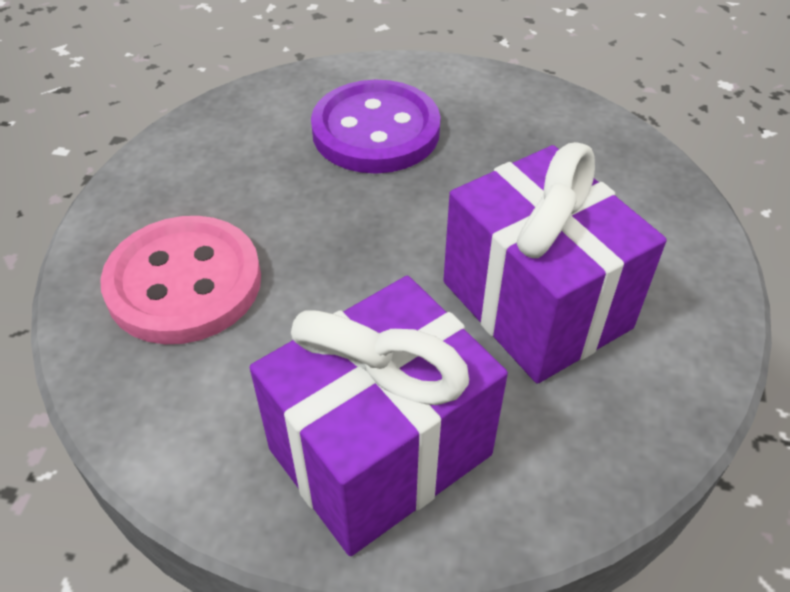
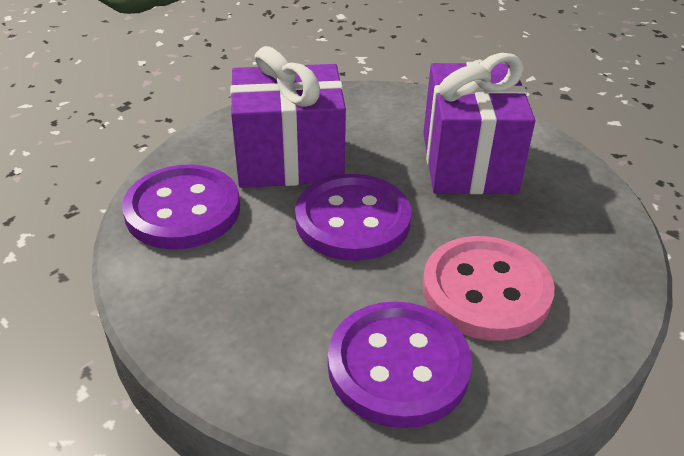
purple button: 1 -> 3

